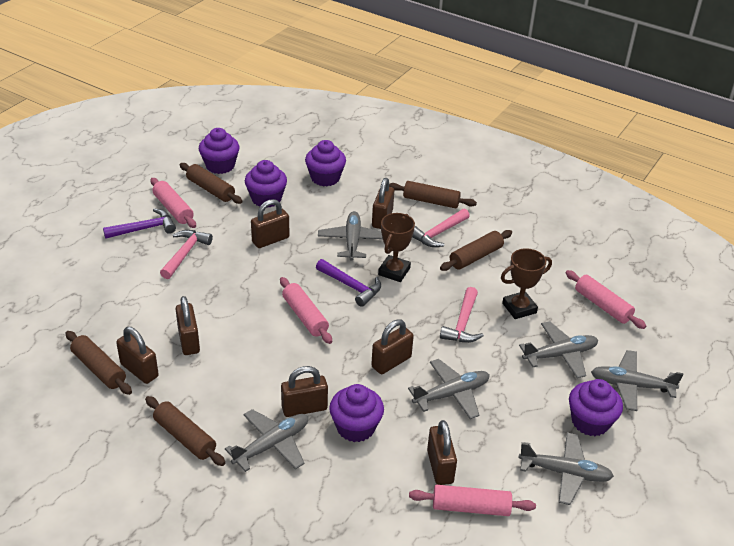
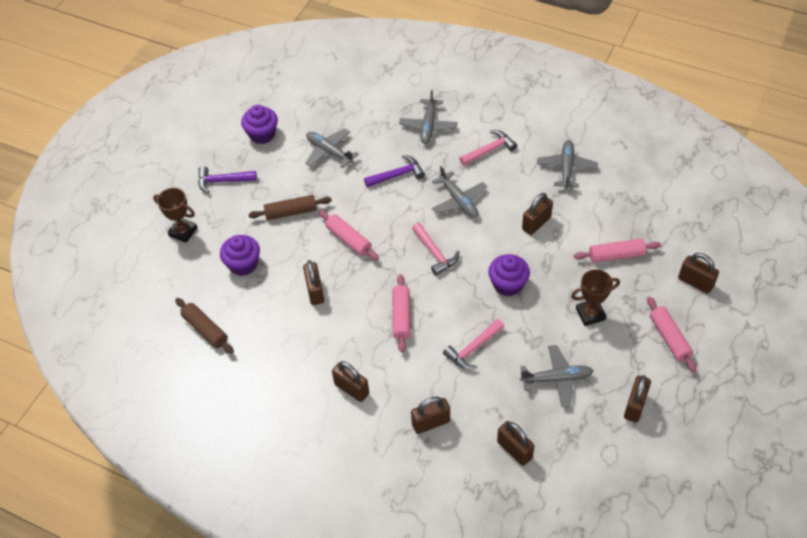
brown rolling pin: 5 -> 2
grey plane: 6 -> 5
purple cupcake: 5 -> 3

